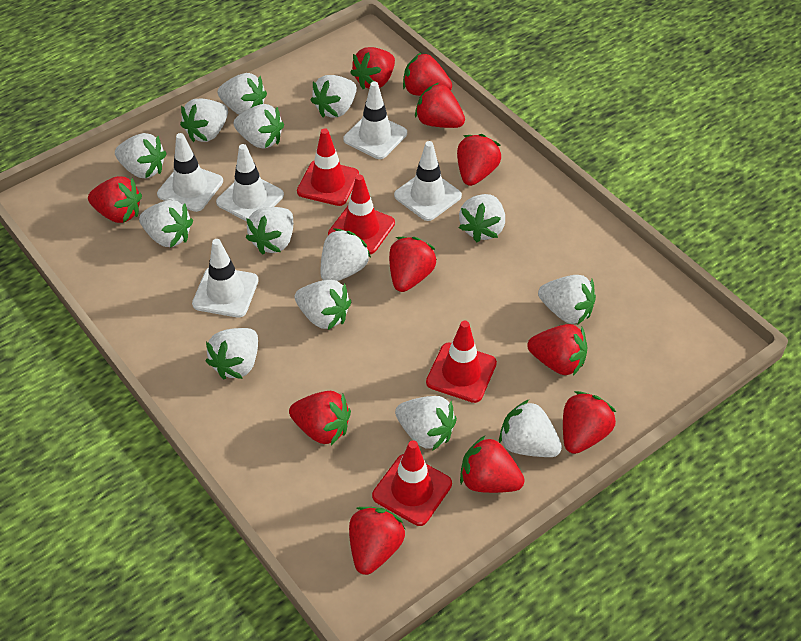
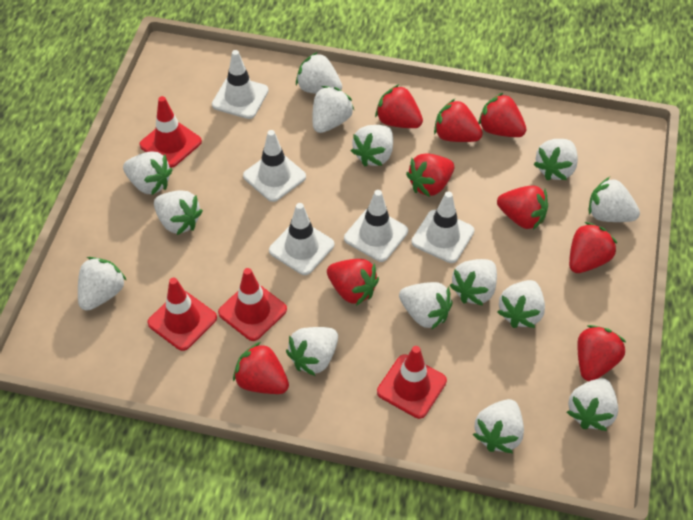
red strawberry: 11 -> 9

